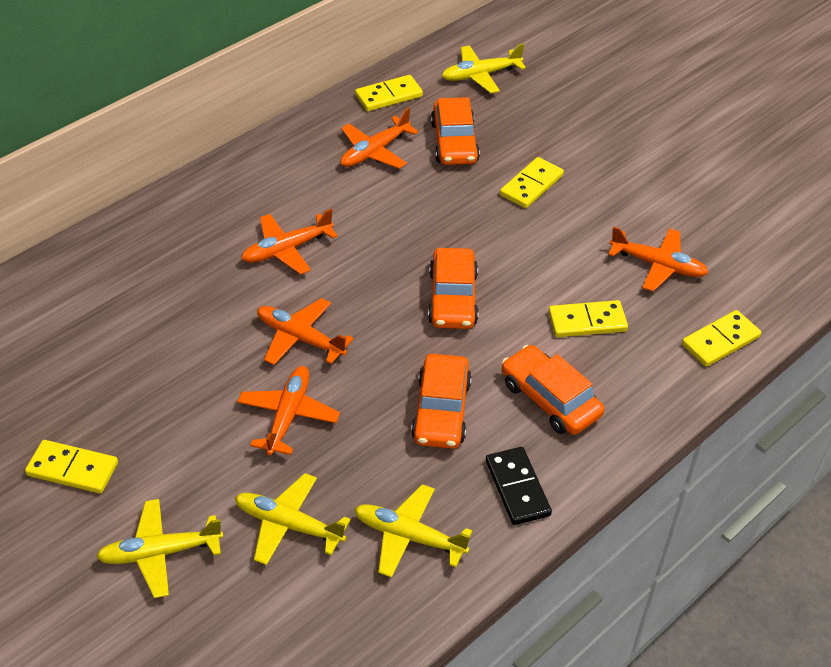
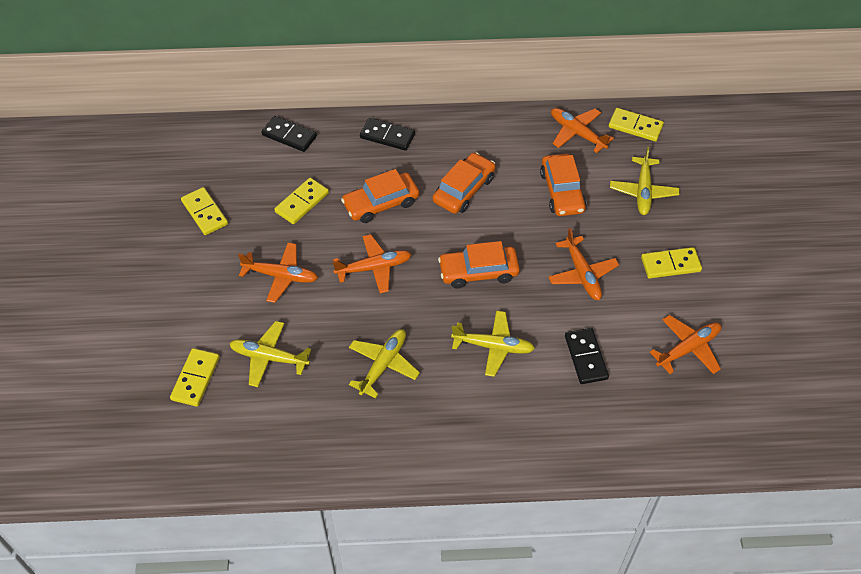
black domino: 1 -> 3

